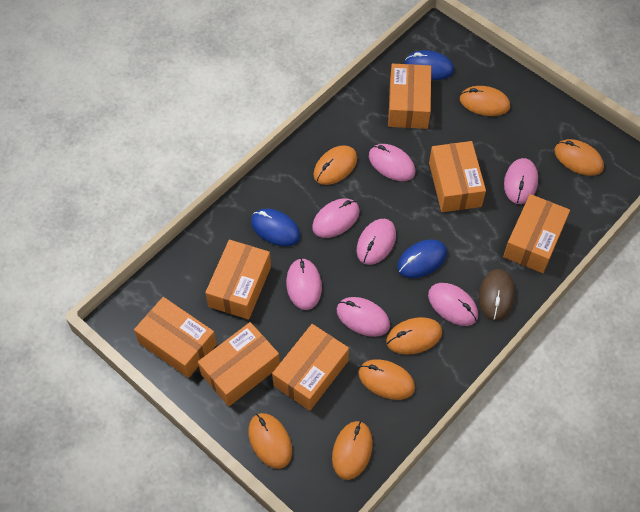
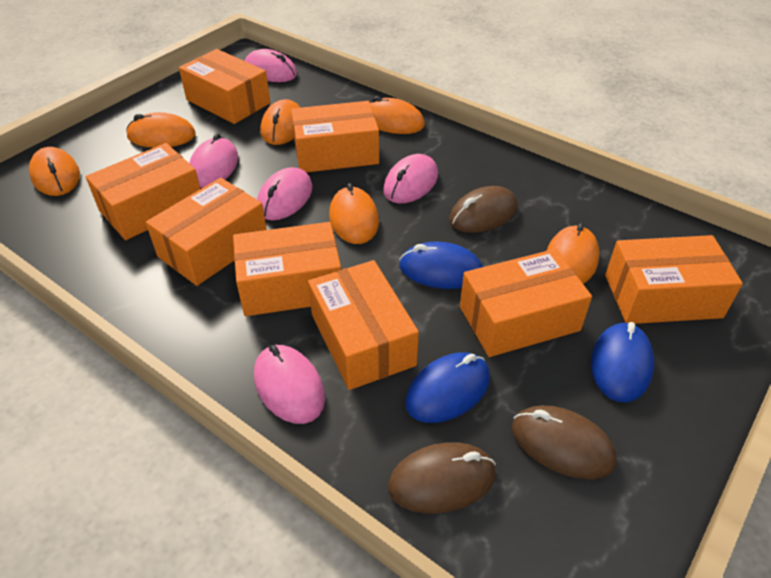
brown mouse: 1 -> 3
orange box: 7 -> 8
orange mouse: 7 -> 6
pink mouse: 7 -> 5

